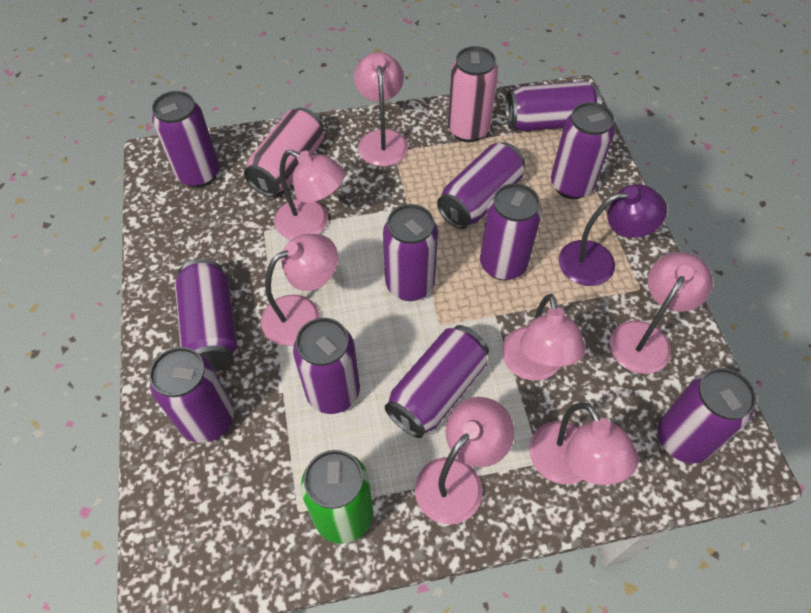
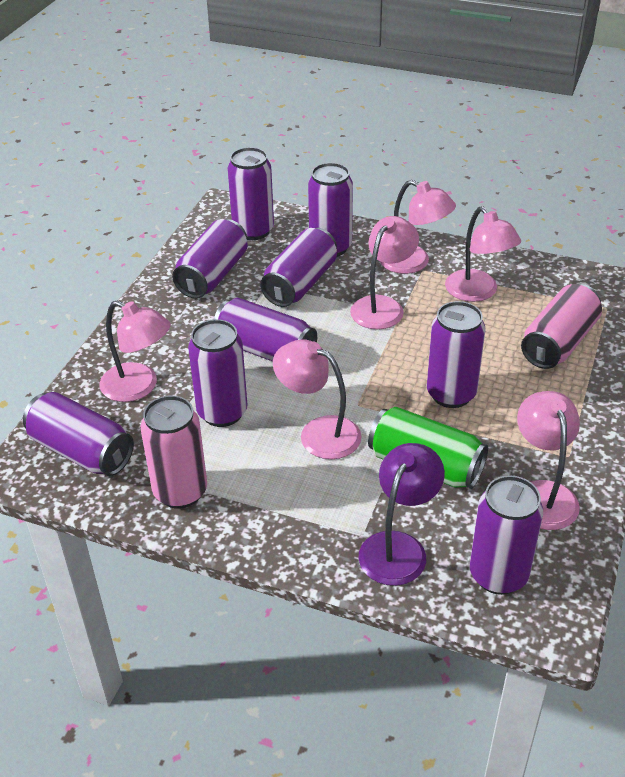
pink lamp: 7 -> 6
purple can: 11 -> 9

